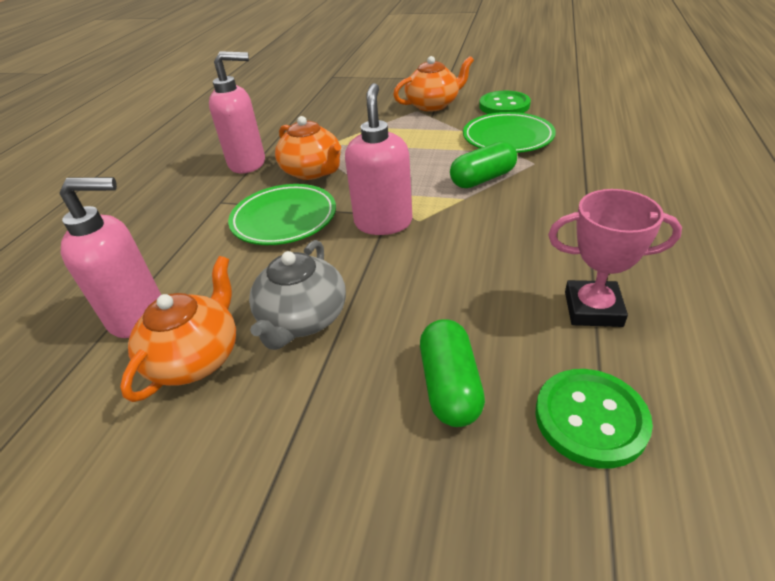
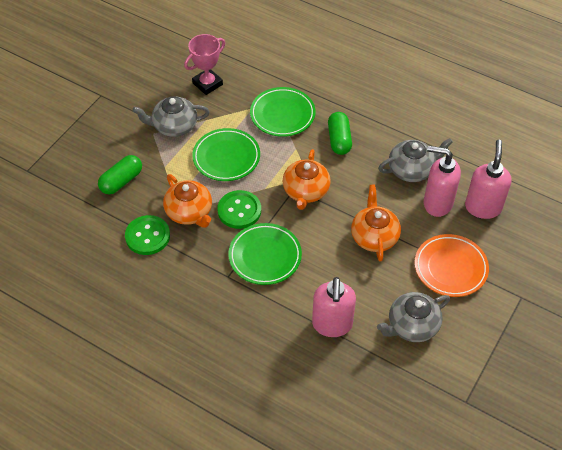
green plate: 2 -> 3
grey teapot: 1 -> 3
orange plate: 0 -> 1

